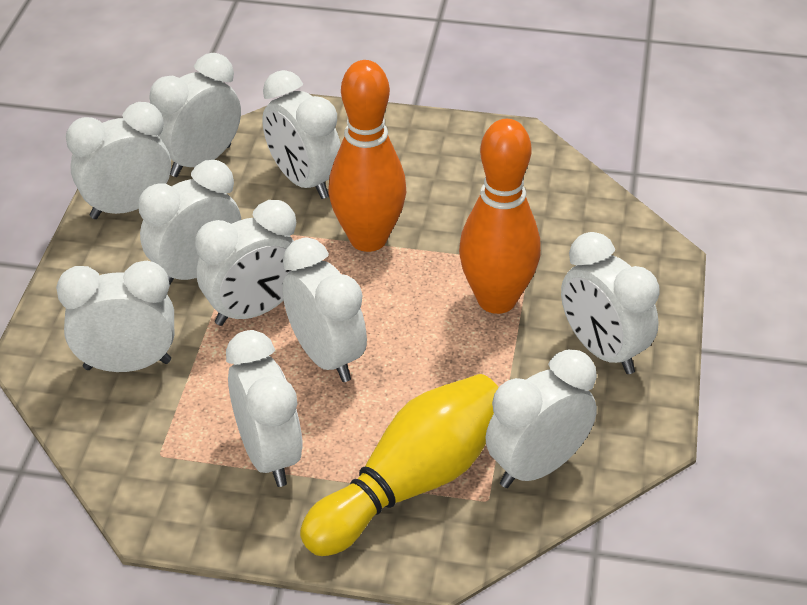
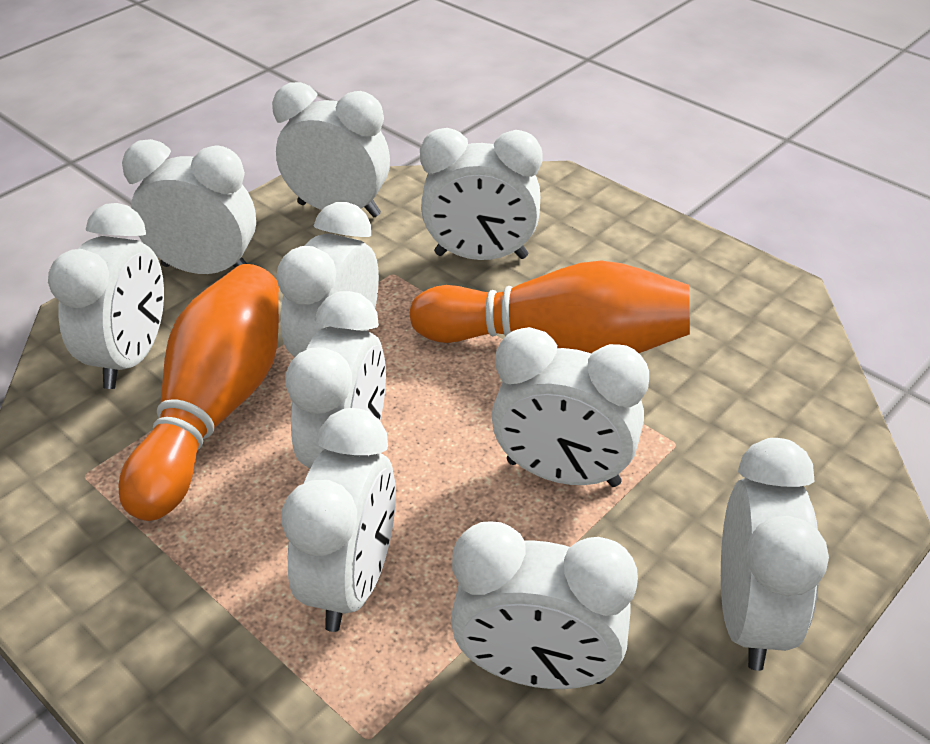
yellow bowling pin: 1 -> 0

